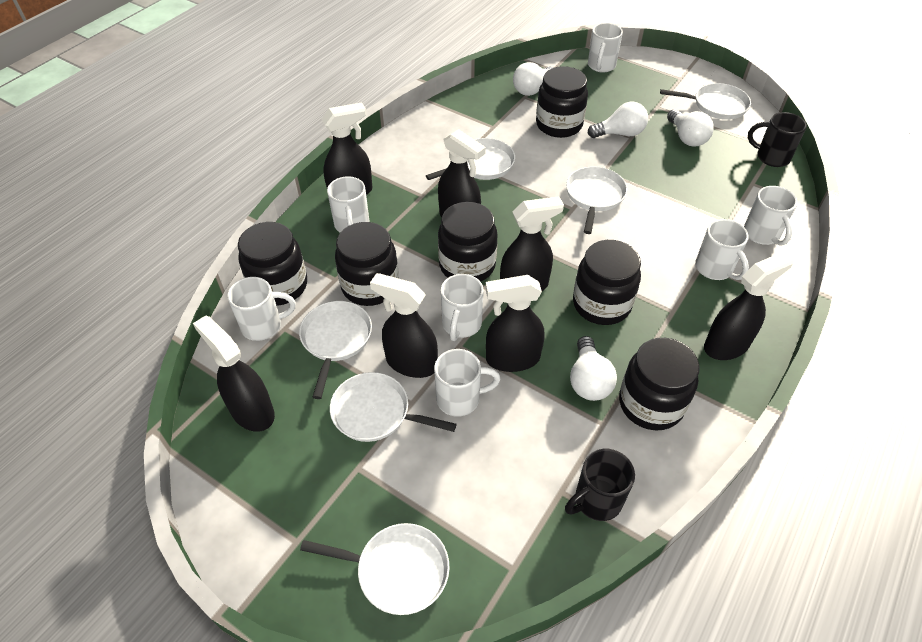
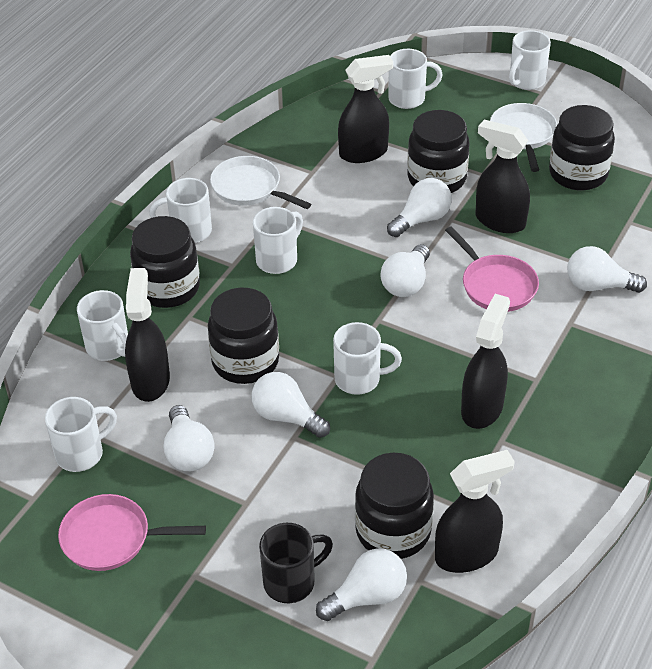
black jar: 6 -> 5
black mug: 2 -> 1
black spray bottle: 7 -> 5
pink pan: 0 -> 2
white light bulb: 4 -> 6
white pan: 6 -> 2

